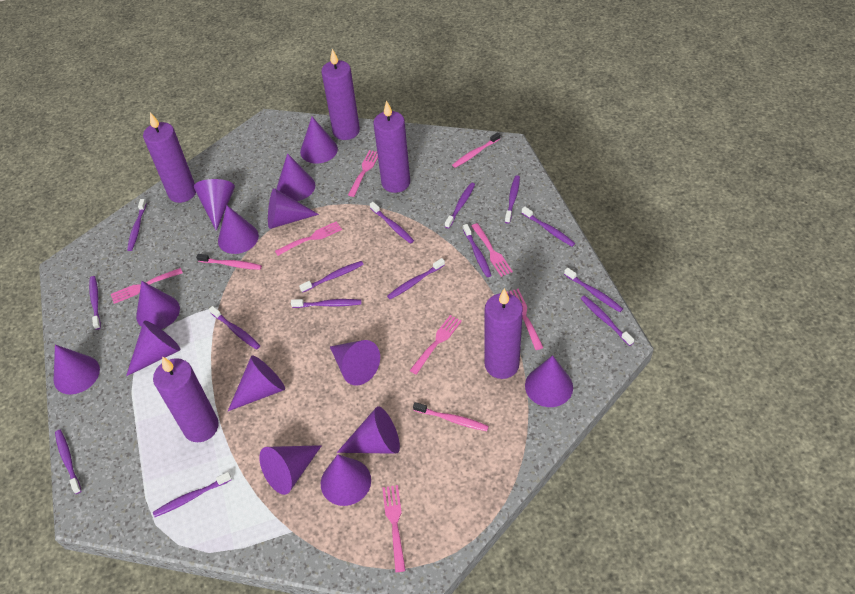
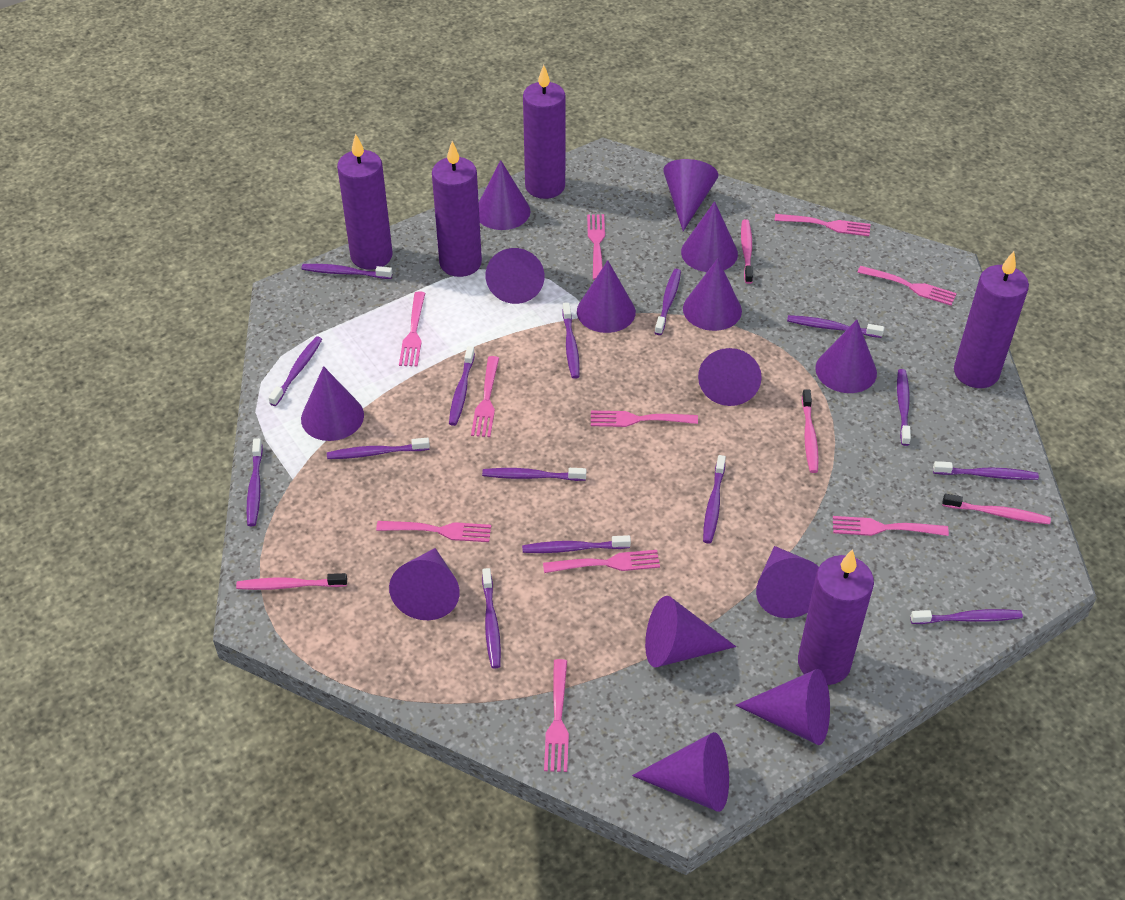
pink fork: 7 -> 10
pink toothbrush: 3 -> 4

